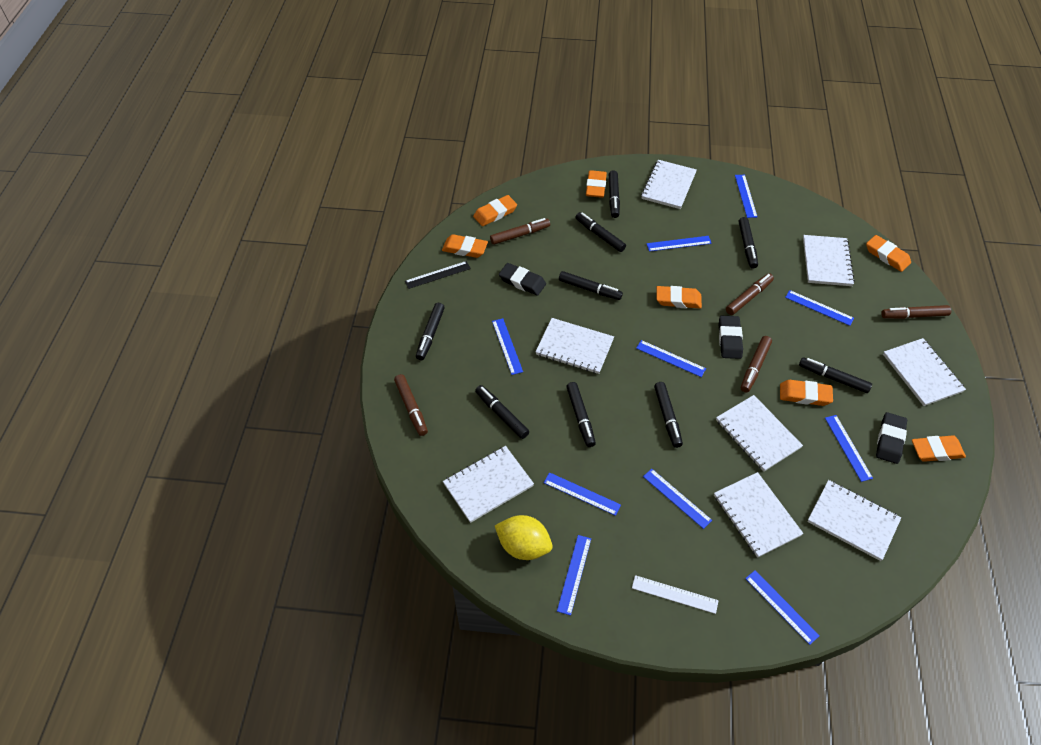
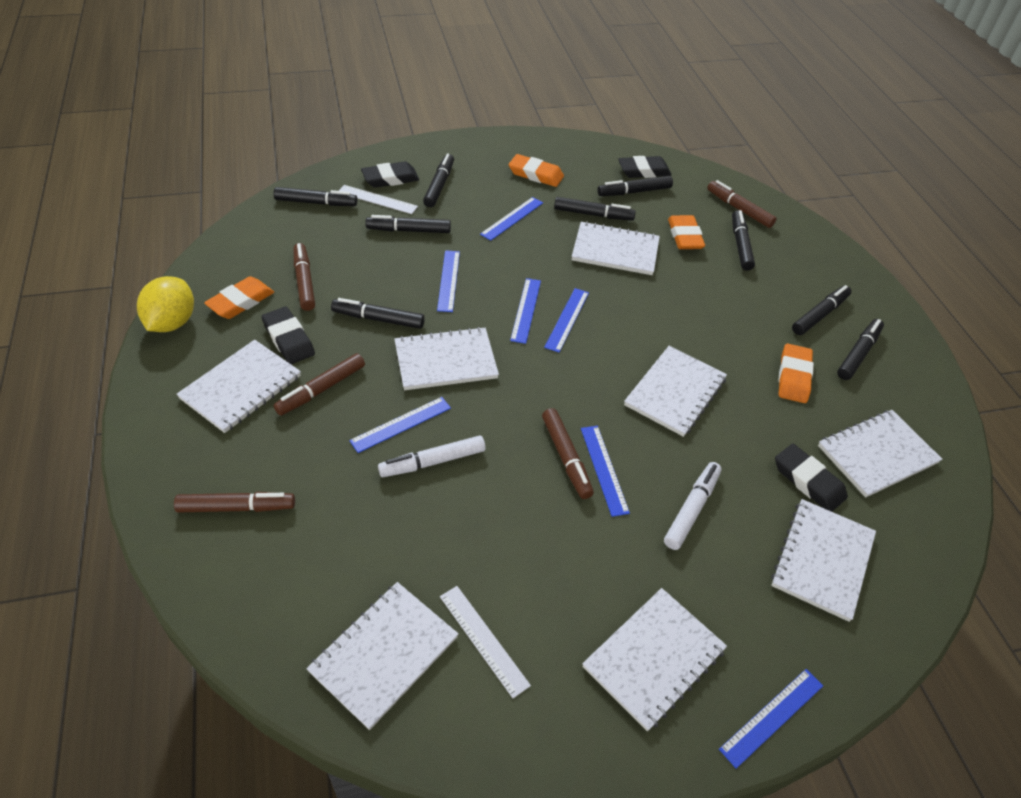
black eraser: 3 -> 4
black ruler: 1 -> 0
blue ruler: 10 -> 7
orange eraser: 7 -> 4
white marker: 0 -> 2
white ruler: 1 -> 2

